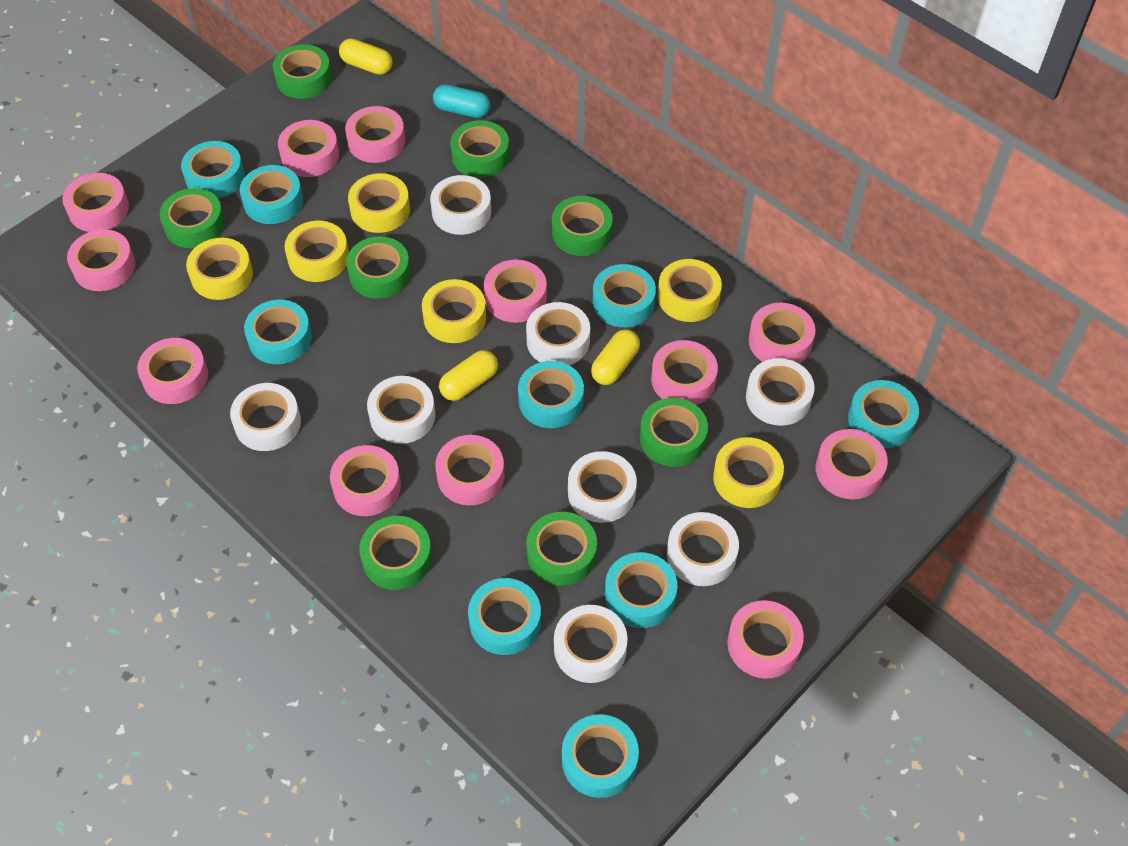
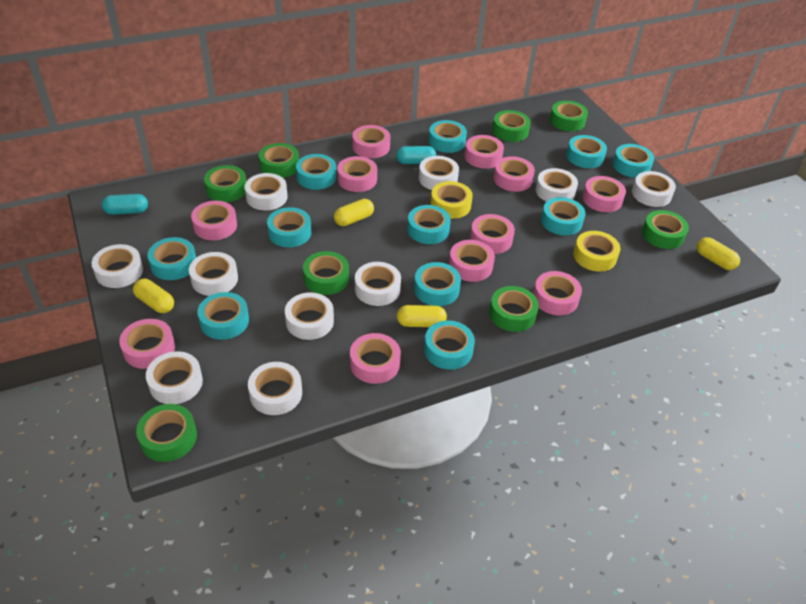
pink tape: 12 -> 11
turquoise capsule: 1 -> 2
turquoise tape: 9 -> 11
white tape: 8 -> 10
yellow capsule: 3 -> 4
yellow tape: 6 -> 2

